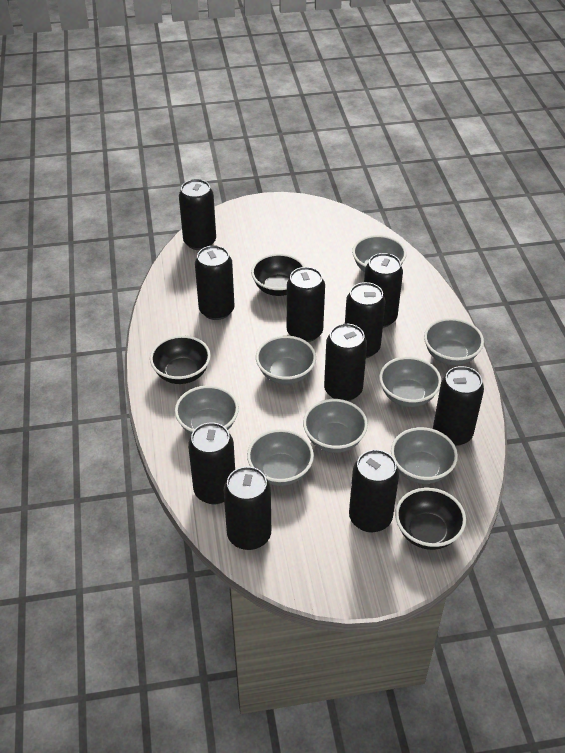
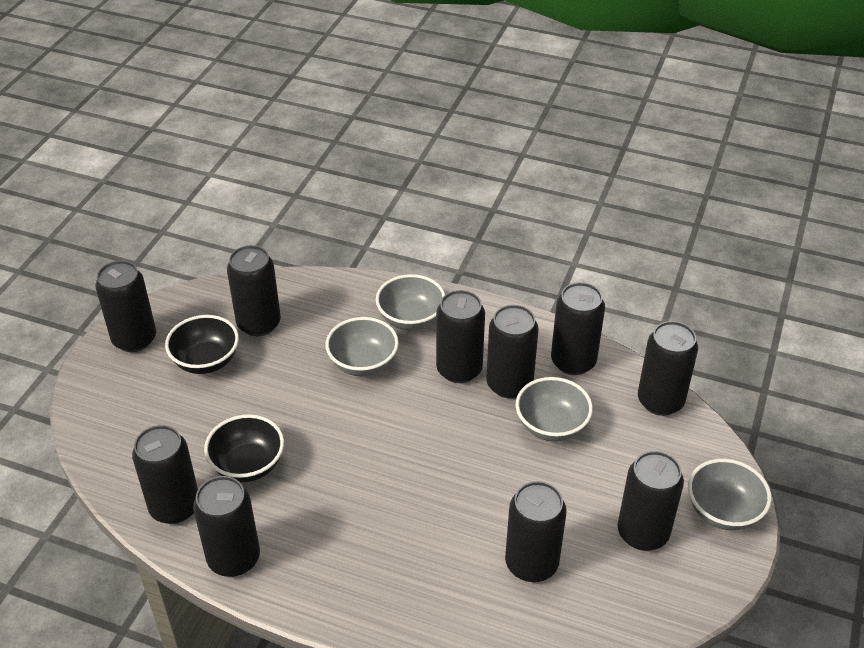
black bowl: 3 -> 2
grey bowl: 8 -> 4

